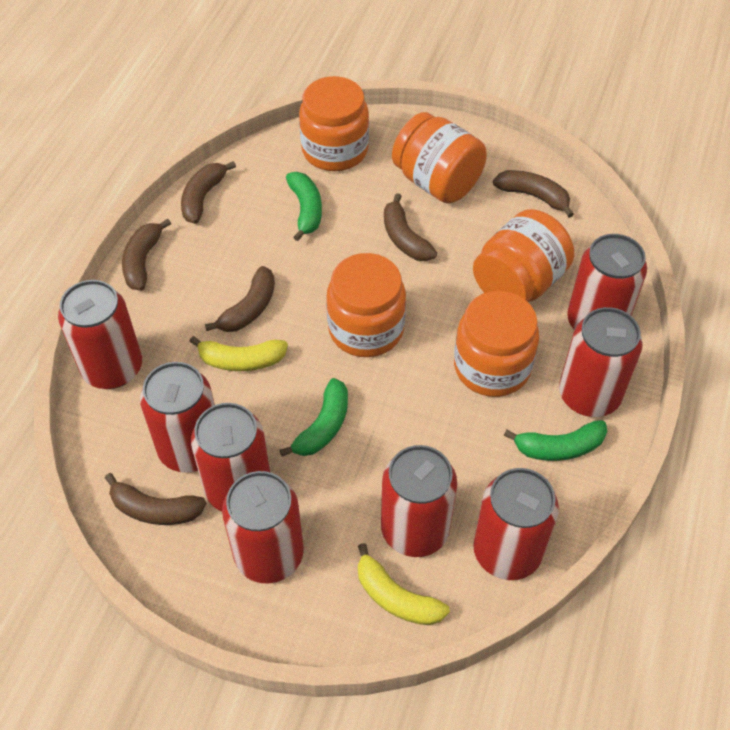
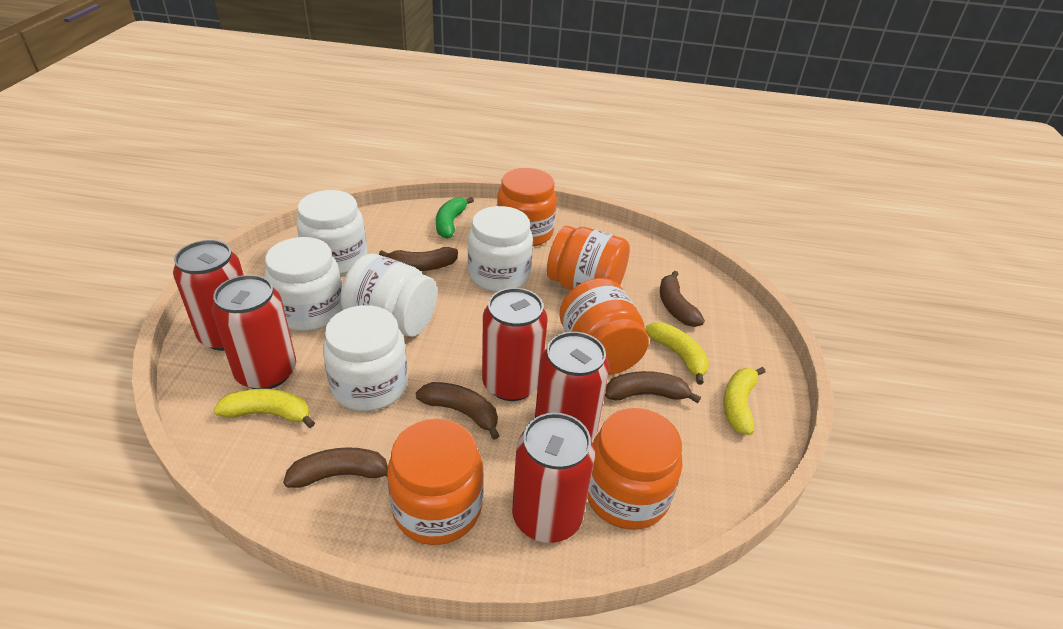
brown banana: 6 -> 5
green banana: 3 -> 1
red can: 8 -> 5
white jar: 0 -> 5
yellow banana: 2 -> 3

